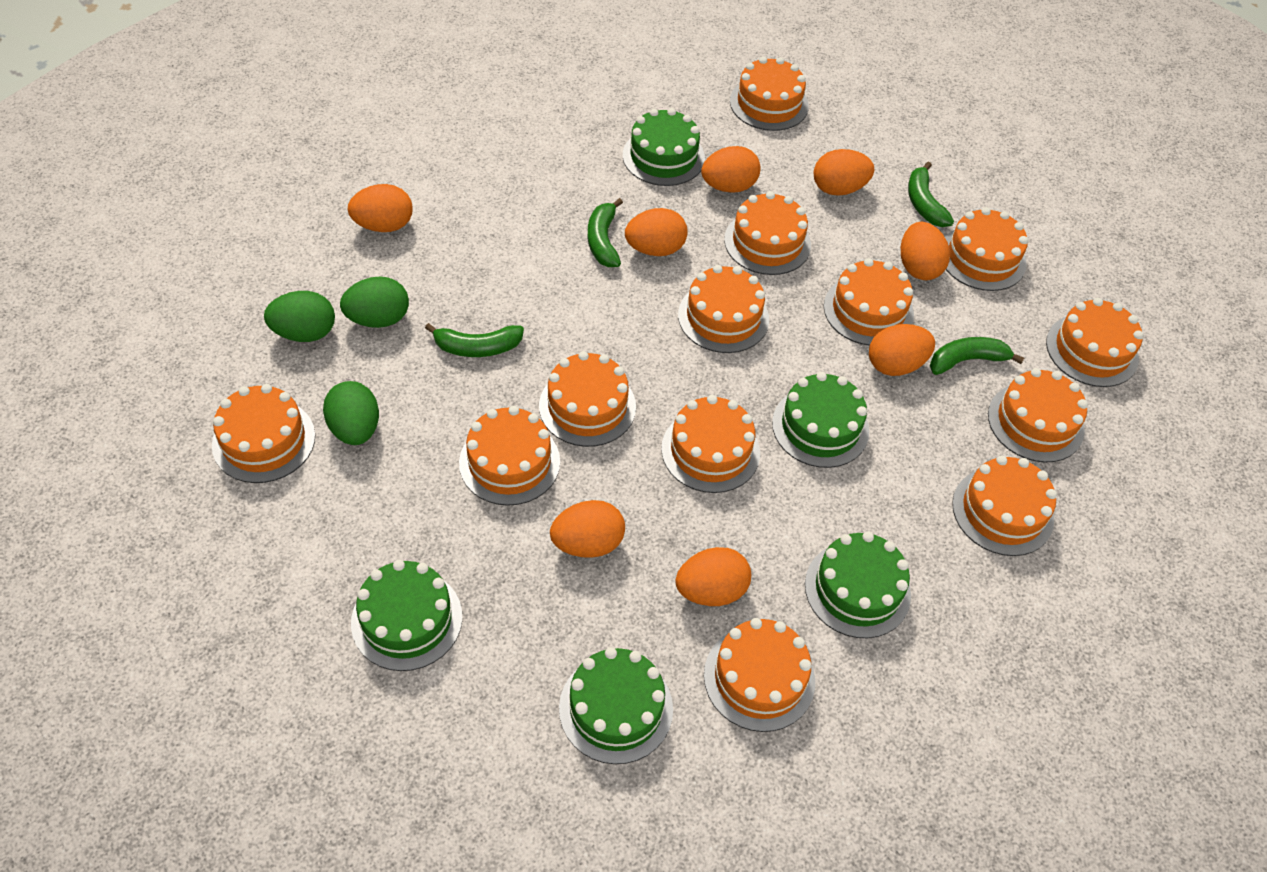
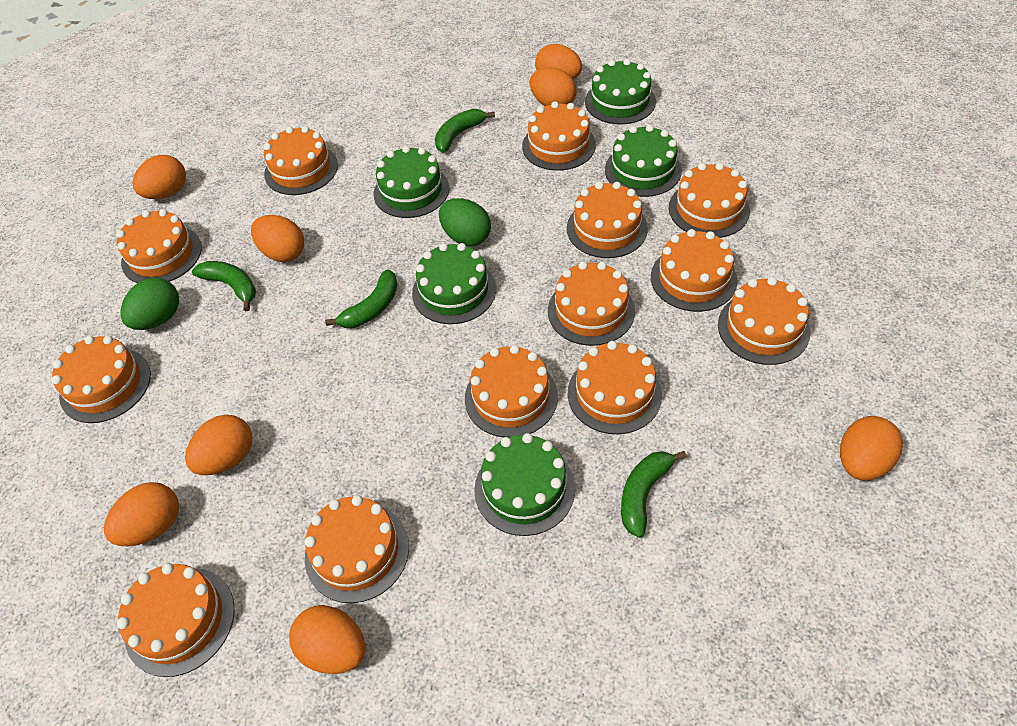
green egg: 3 -> 2

